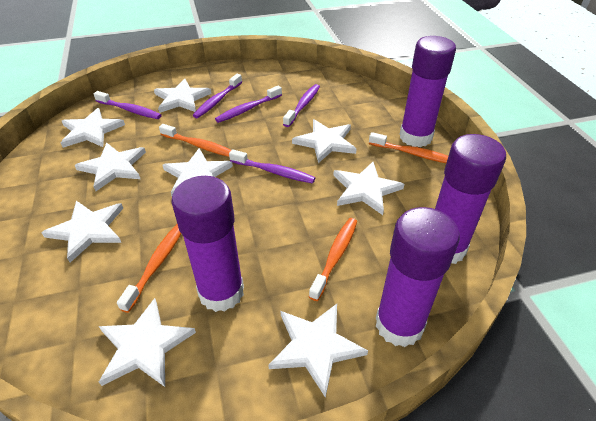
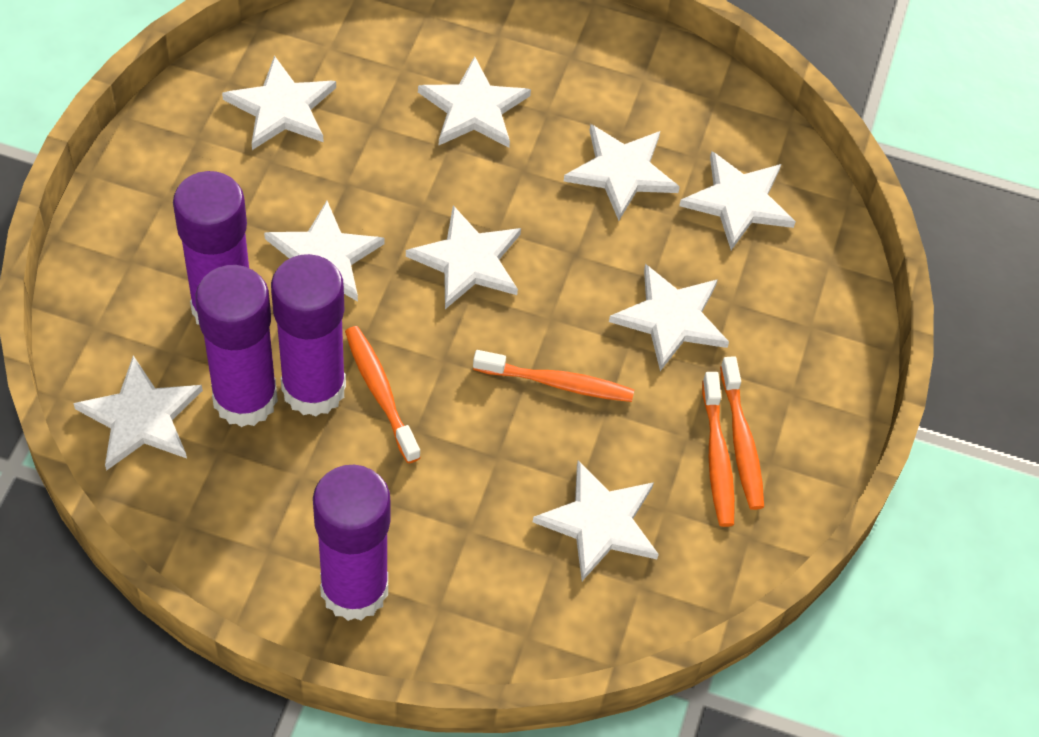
purple toothbrush: 5 -> 0

